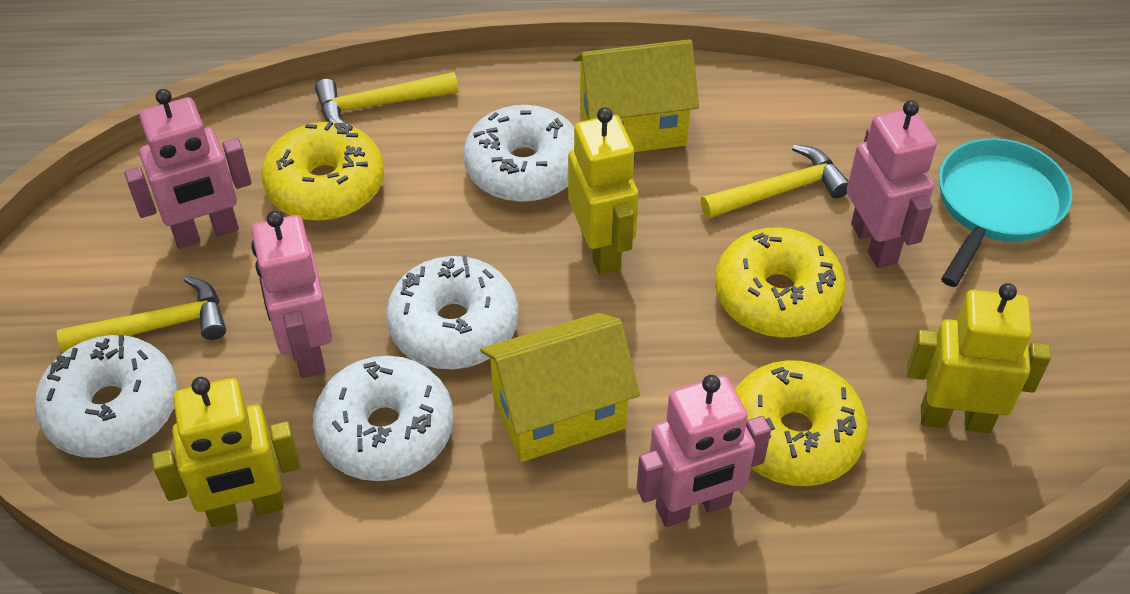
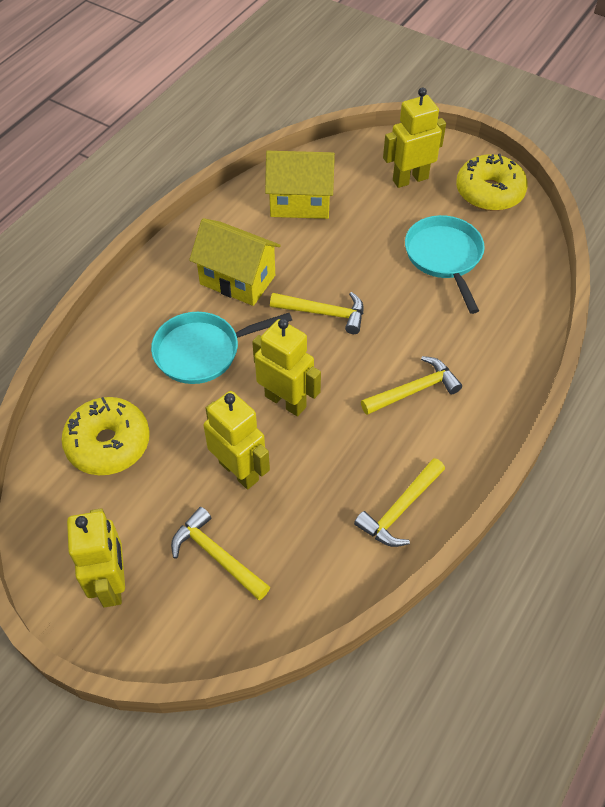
pink robot: 4 -> 0
turquoise pan: 1 -> 2
white donut: 4 -> 0
yellow donut: 3 -> 2
yellow hammer: 3 -> 4
yellow robot: 3 -> 4

